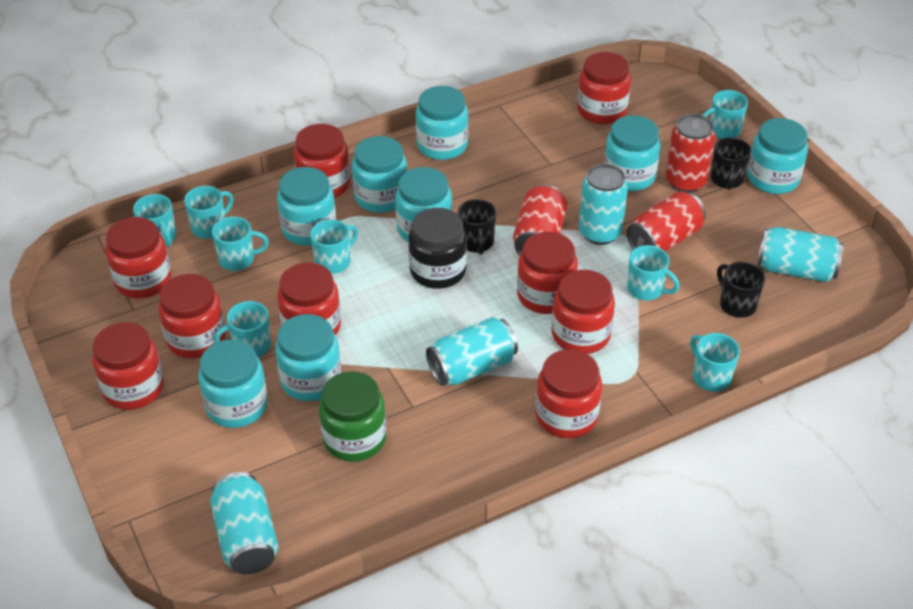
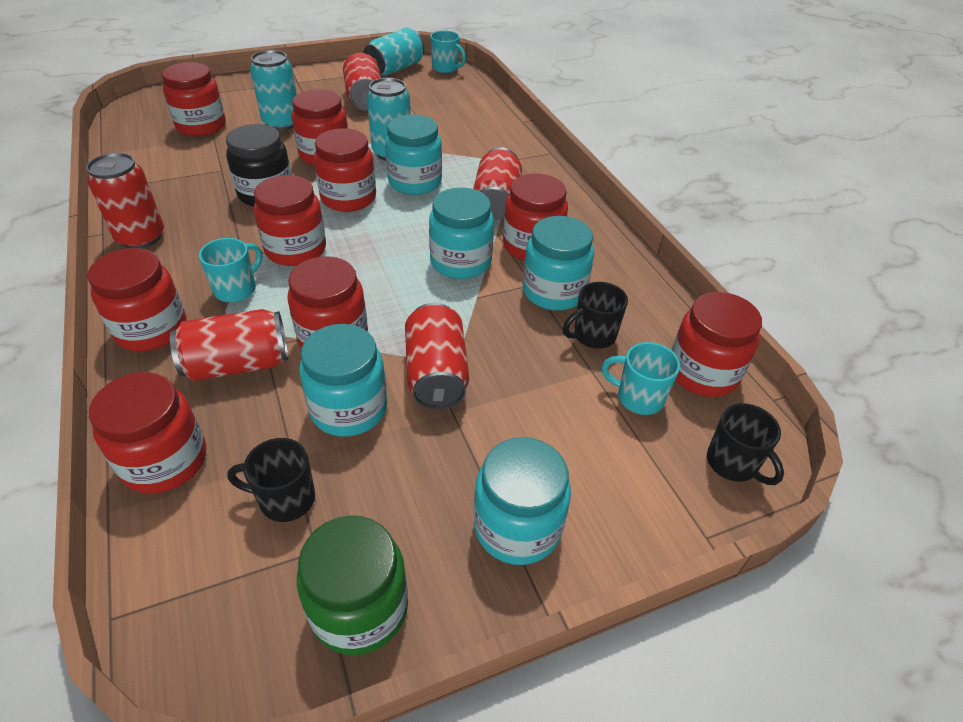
red can: 3 -> 5
turquoise can: 4 -> 3
turquoise jar: 8 -> 5
turquoise mug: 8 -> 3

